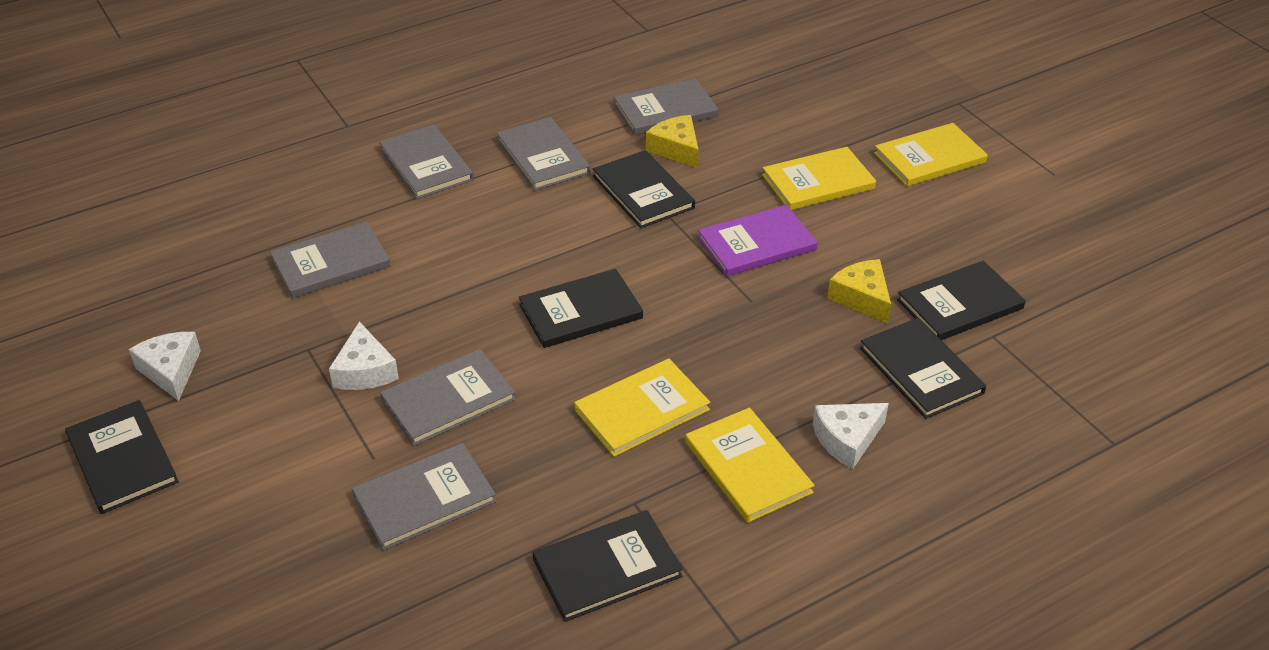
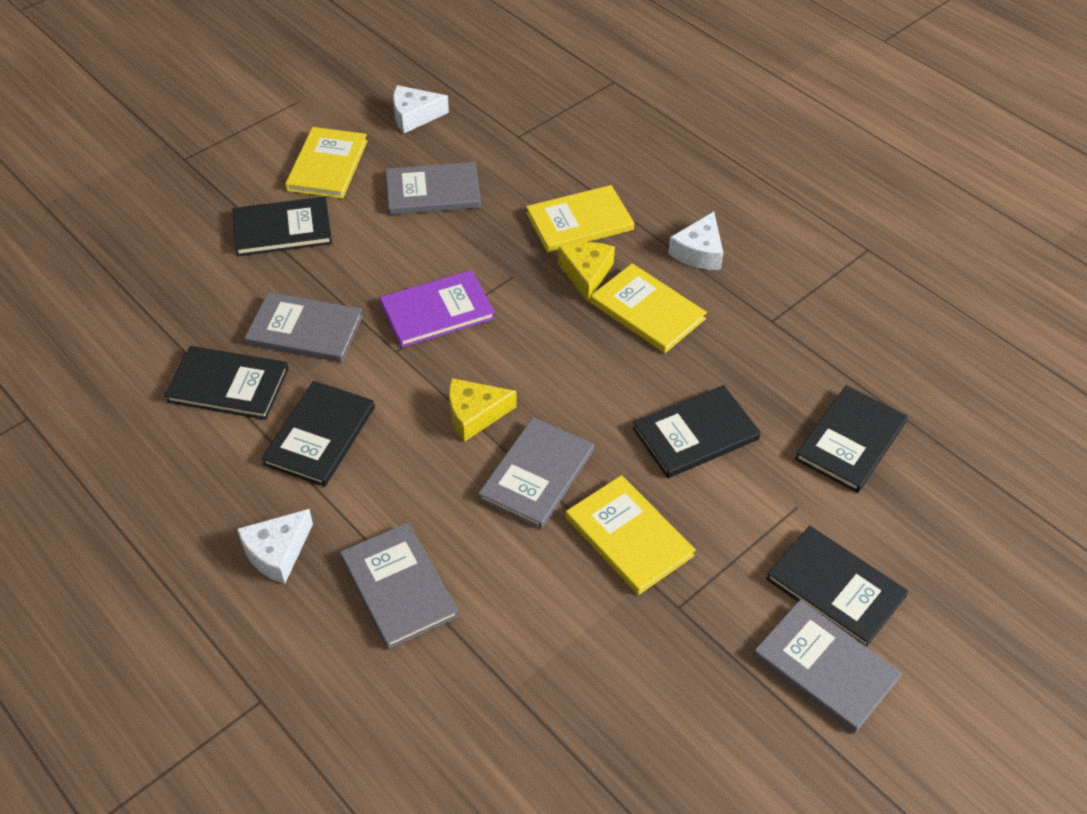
grey book: 6 -> 5

